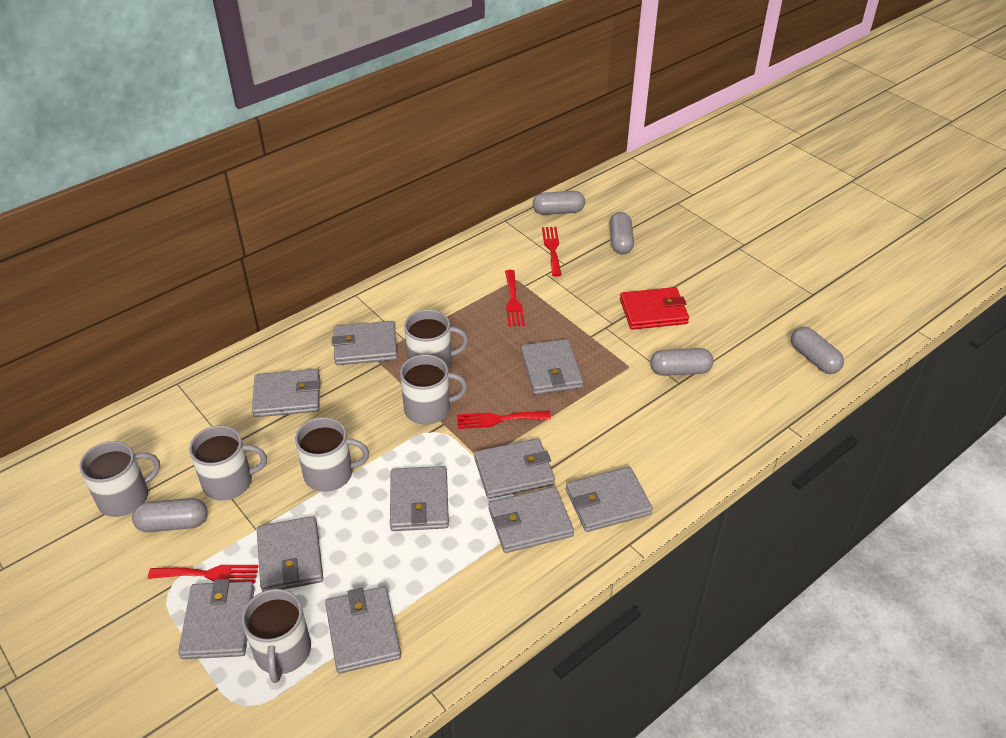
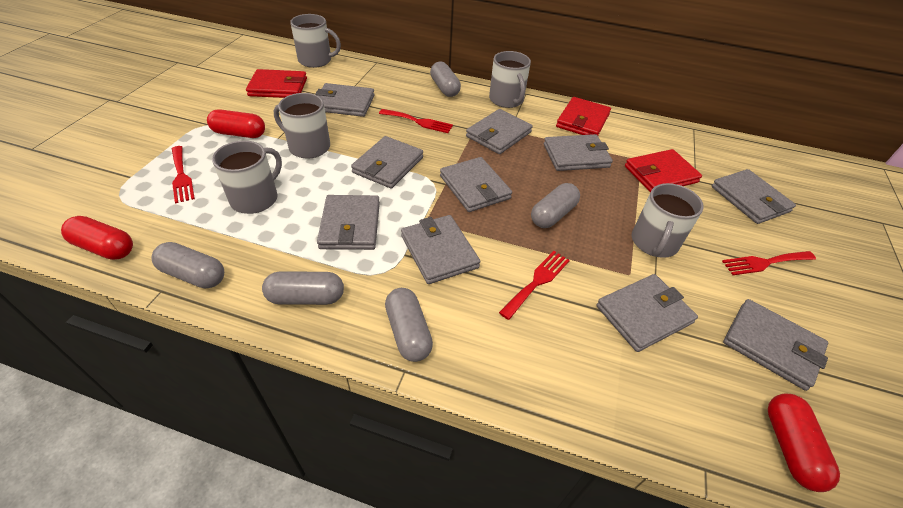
grey mug: 6 -> 5
red capsule: 0 -> 3
red wallet: 1 -> 3

